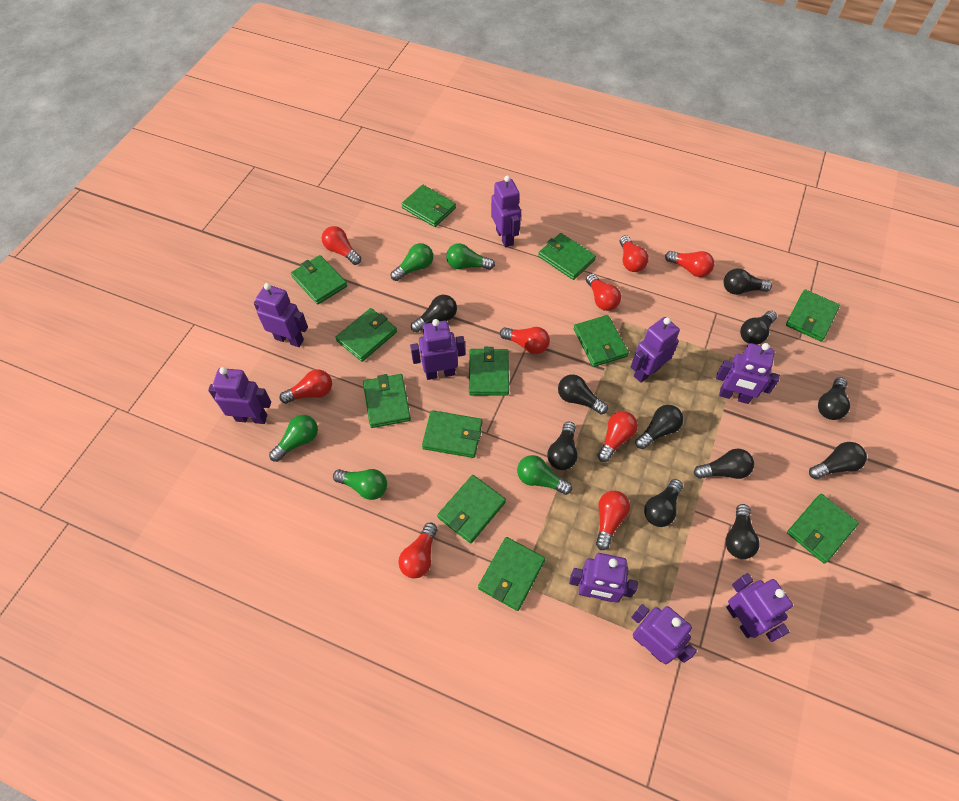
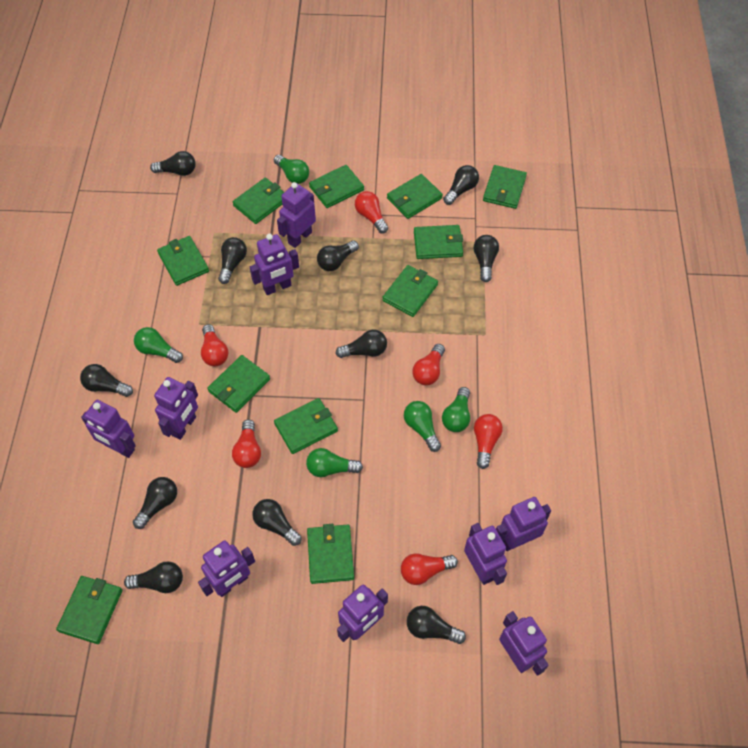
green wallet: 12 -> 11
red light bulb: 9 -> 6

